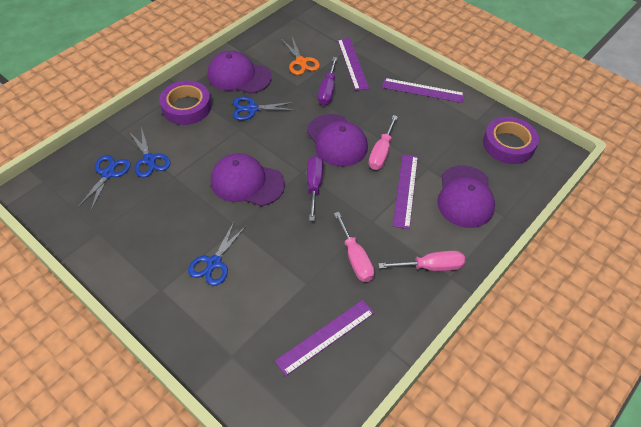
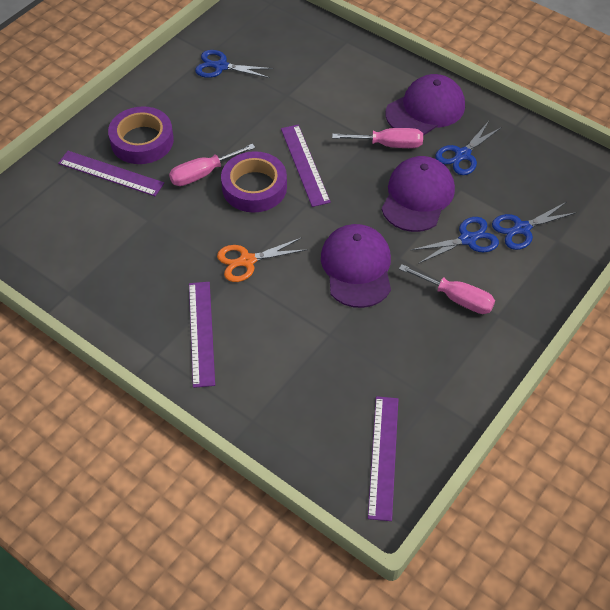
purple cap: 4 -> 3
purple screwdriver: 2 -> 0

